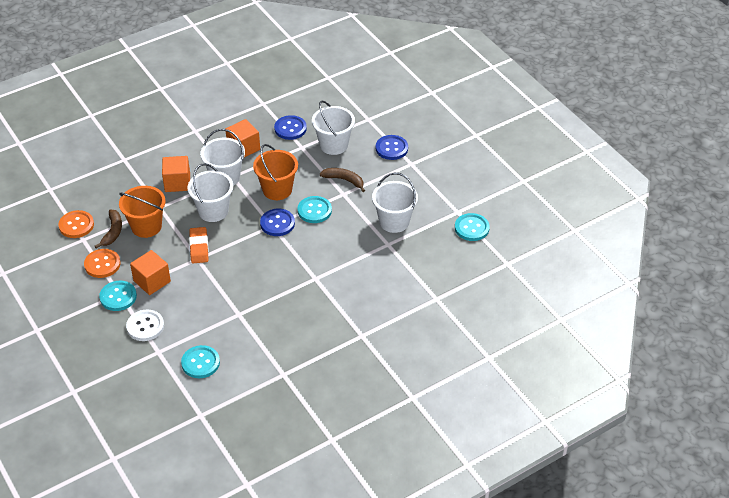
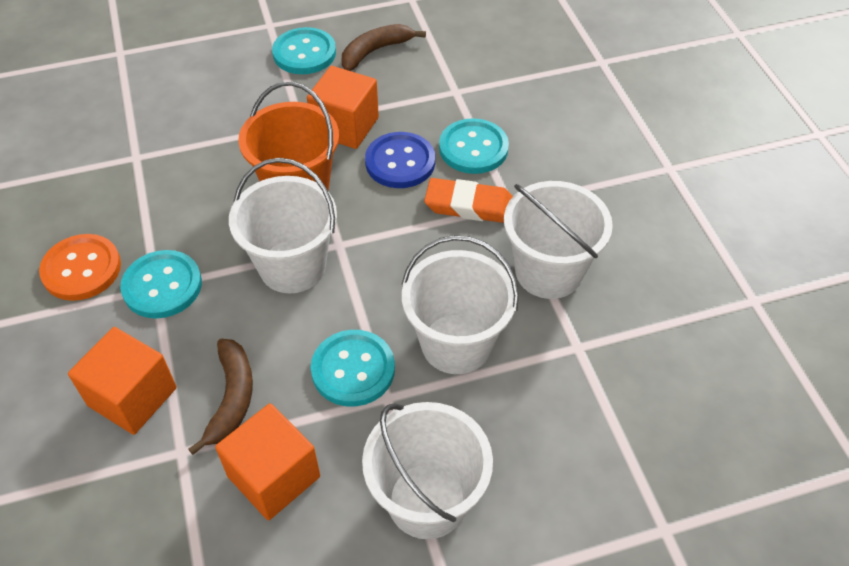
blue button: 3 -> 1
orange bucket: 2 -> 1
orange button: 2 -> 1
white button: 1 -> 0

